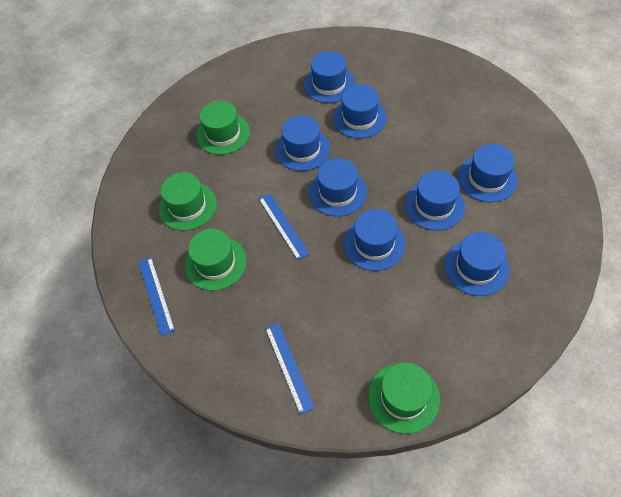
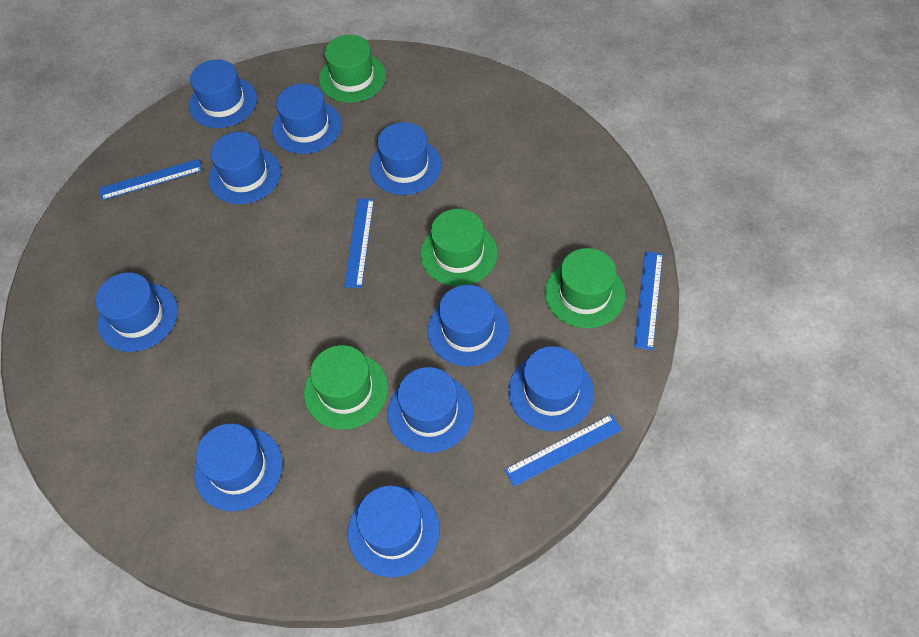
blue hat: 8 -> 10
blue ruler: 3 -> 4

